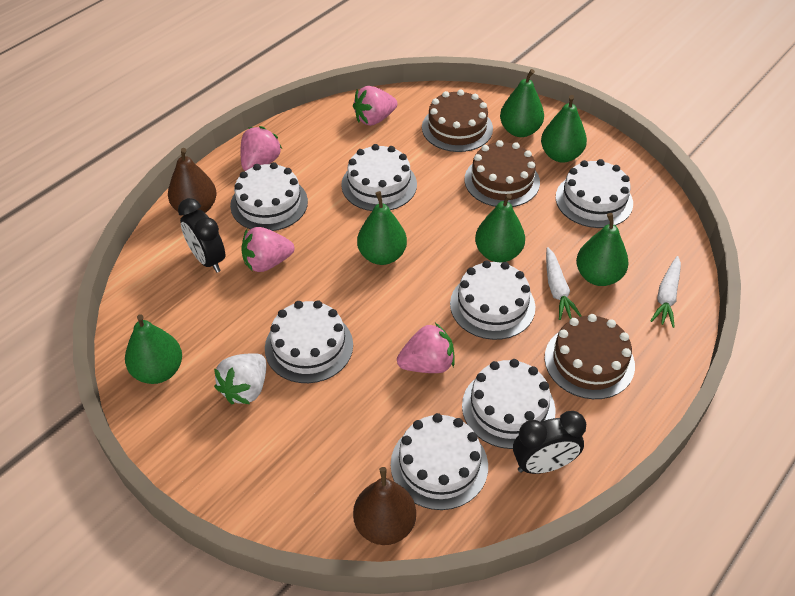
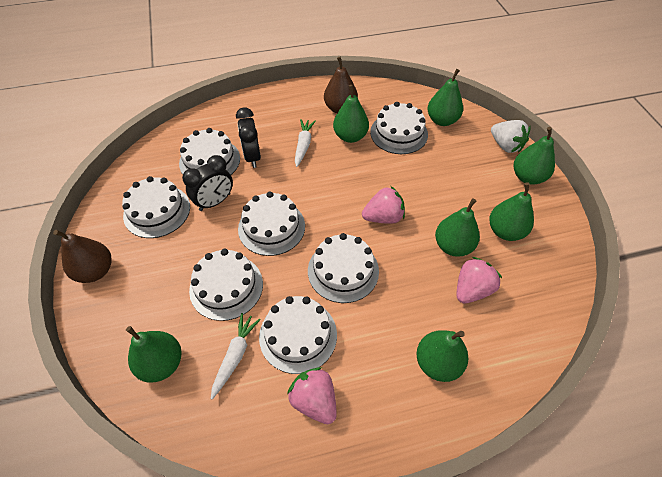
brown cake: 3 -> 0
green pear: 6 -> 7
pink strawberry: 4 -> 3

